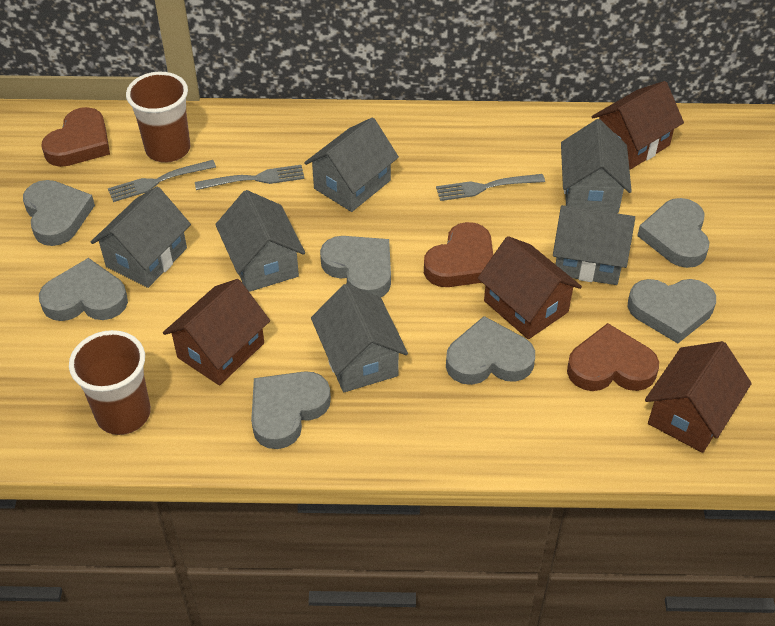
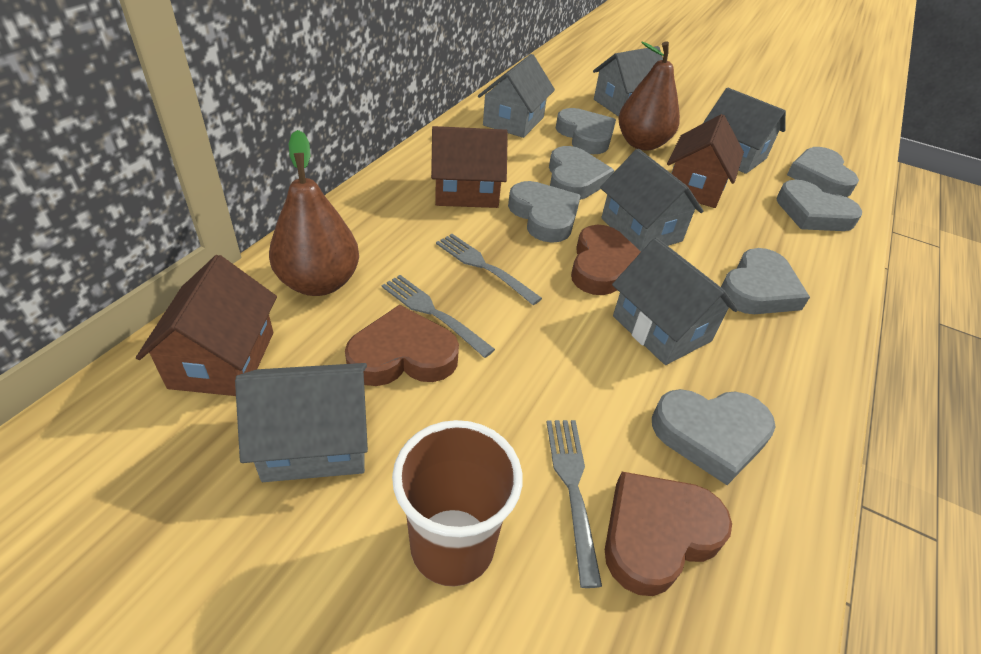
brown cup: 2 -> 1
brown house: 4 -> 3
brown pear: 0 -> 2

